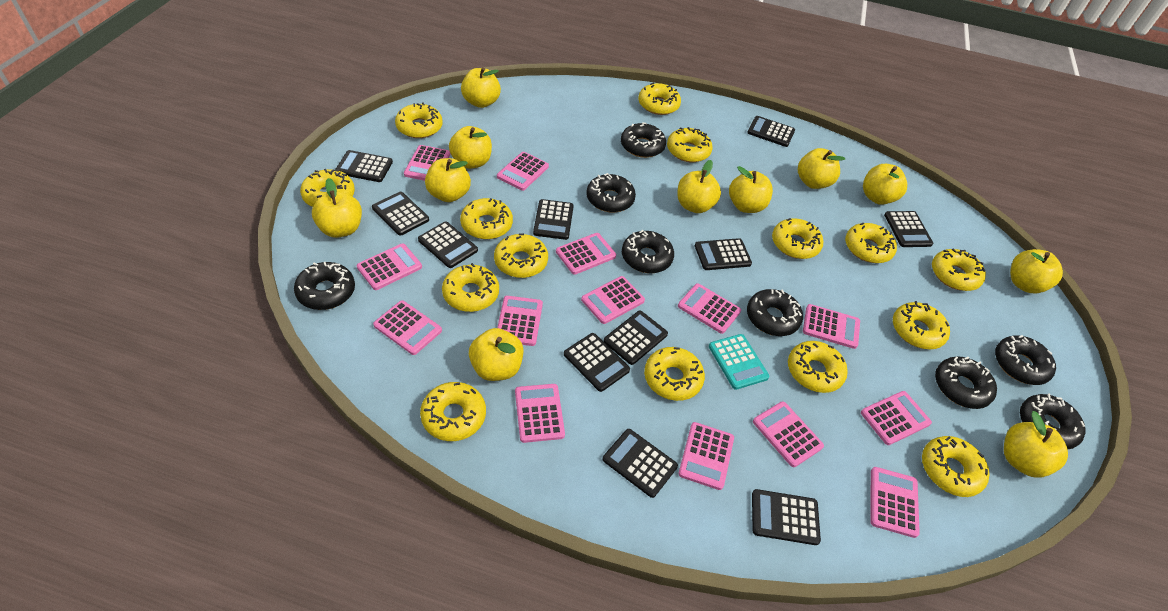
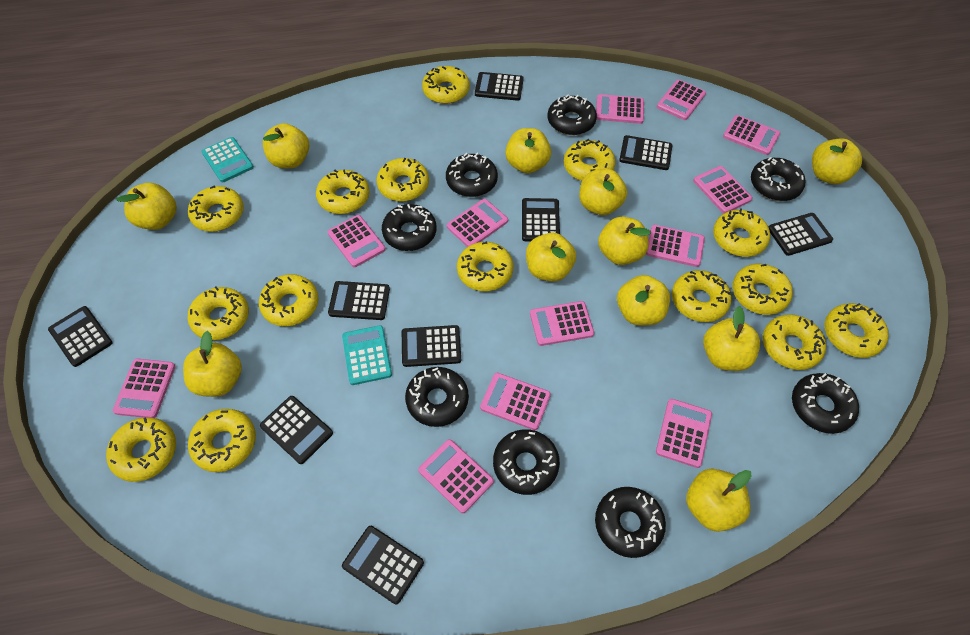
black calculator: 11 -> 9
pink calculator: 14 -> 12
turquoise calculator: 1 -> 2

